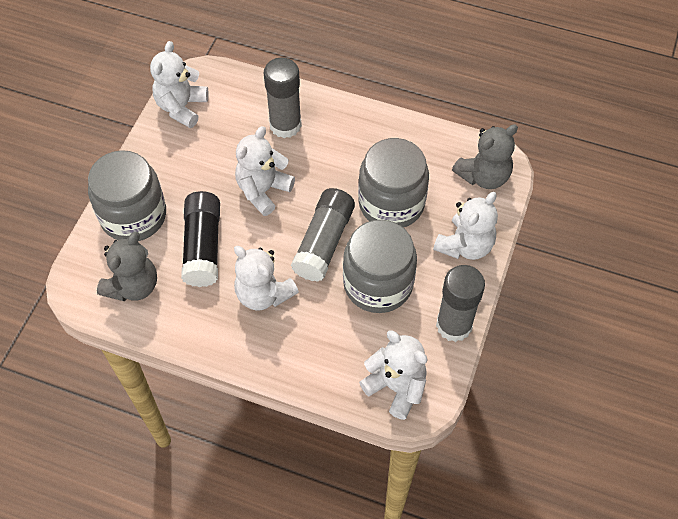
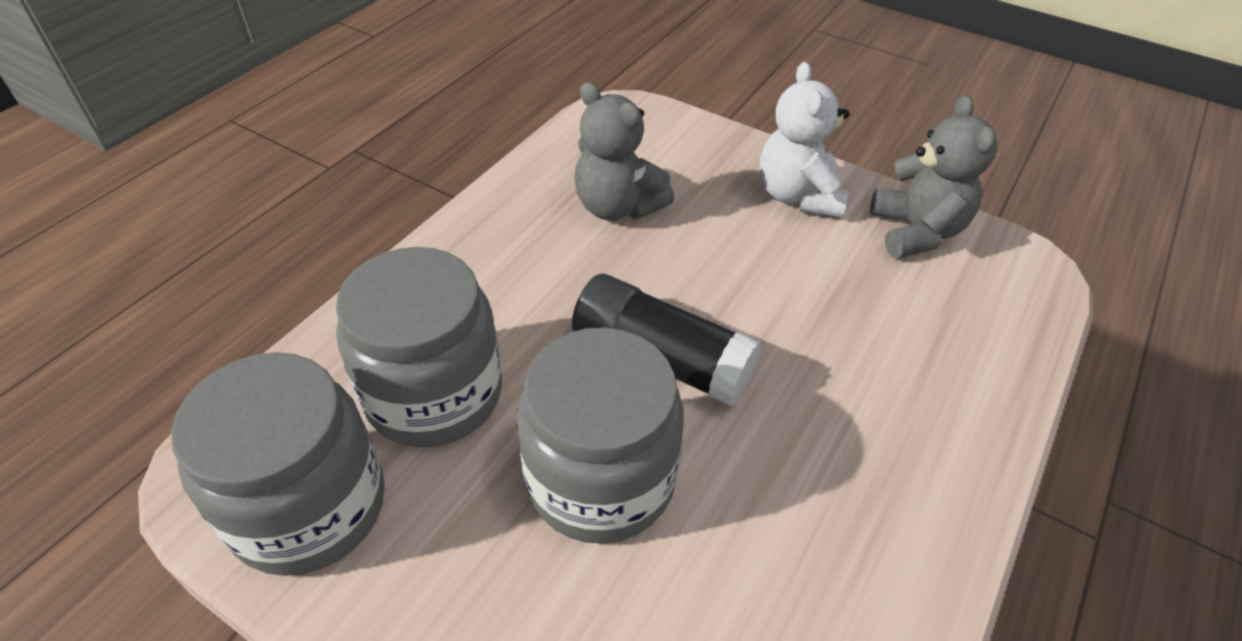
grey glue stick: 3 -> 0
white teddy bear: 5 -> 1

